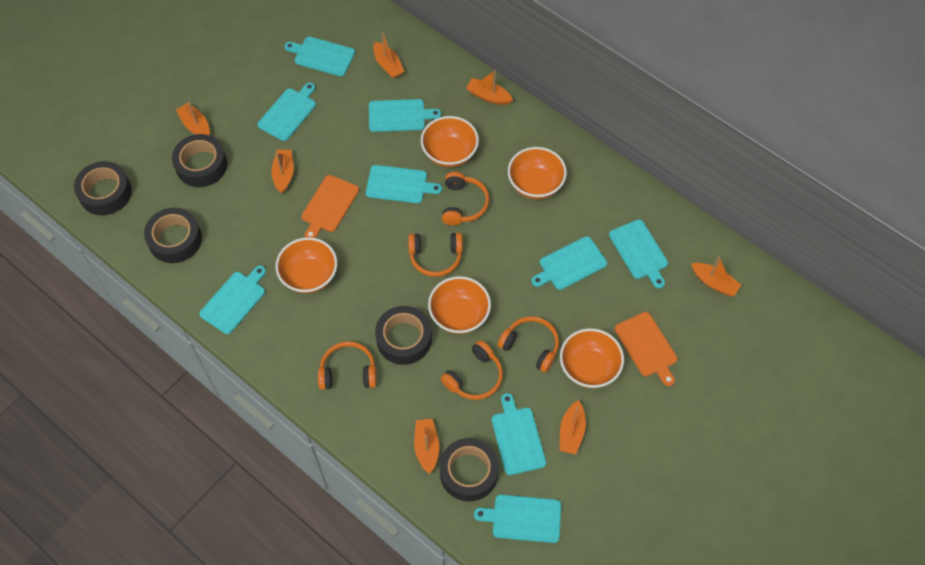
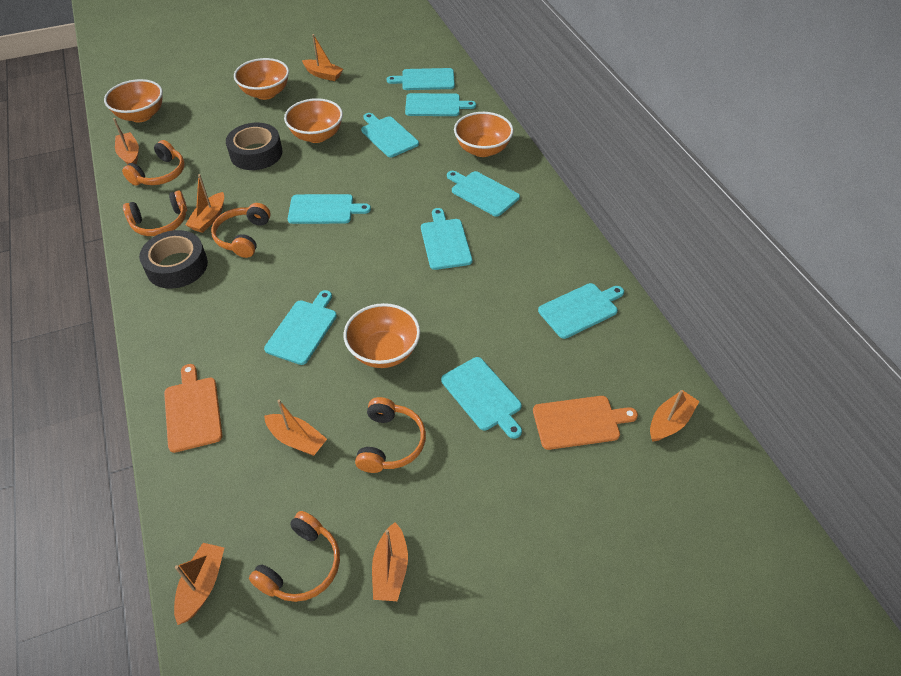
black tape: 5 -> 2

